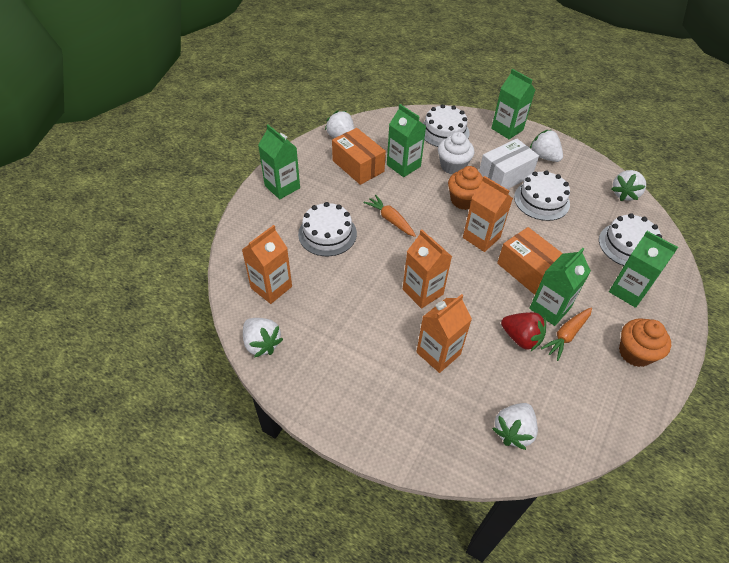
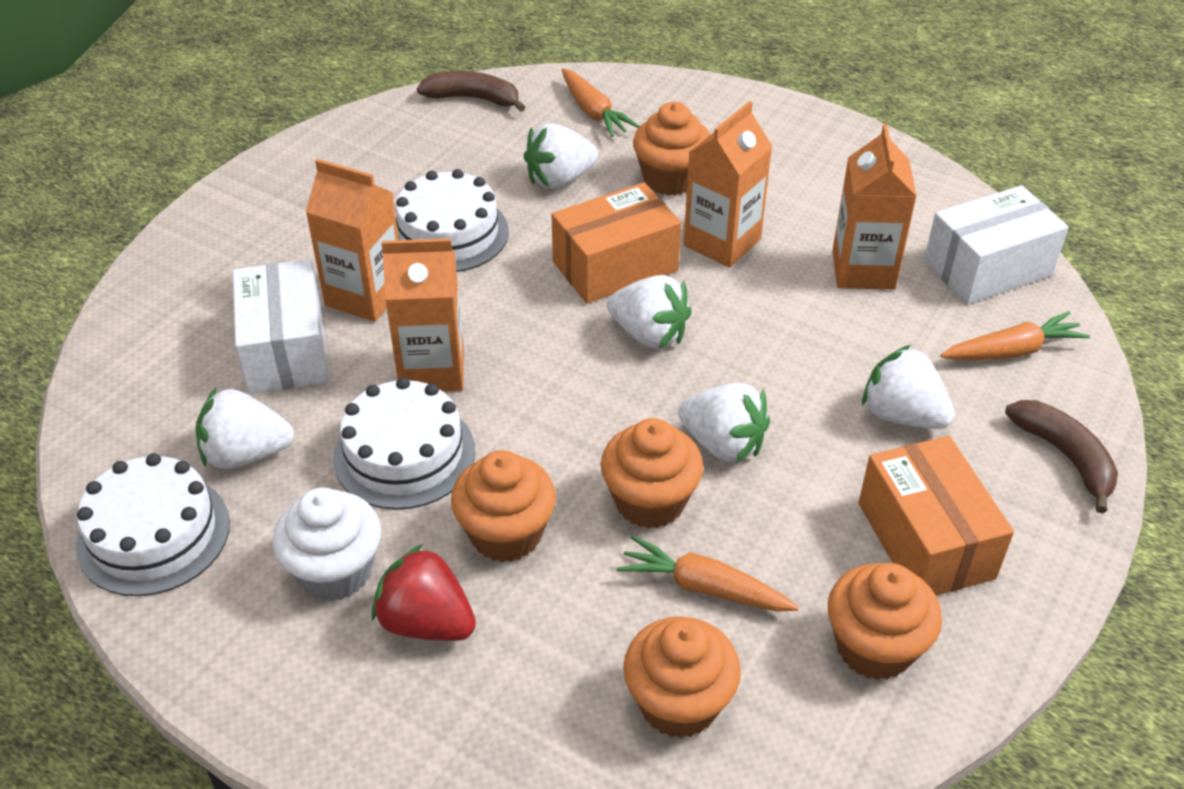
brown banana: 0 -> 2
green carton: 5 -> 0
orange carrot: 2 -> 3
orange cupcake: 2 -> 5
white box: 1 -> 2
white cake: 4 -> 3

